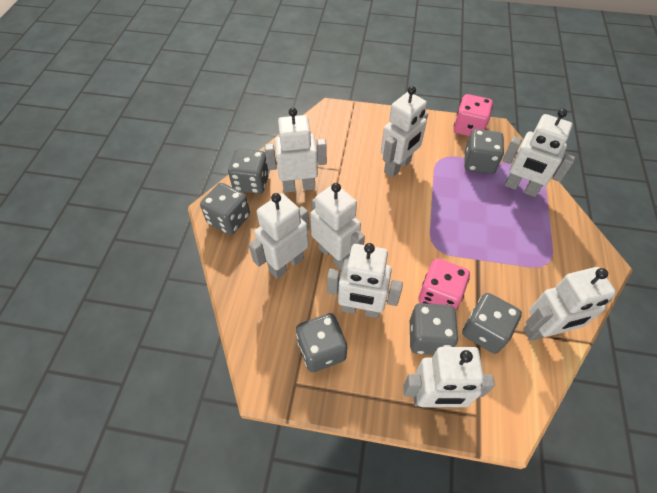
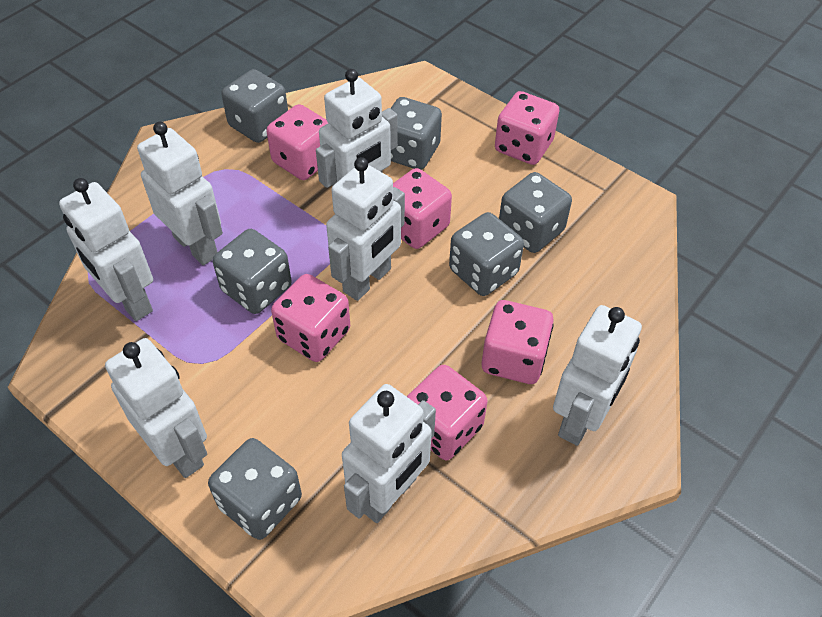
pink dice: 2 -> 6
white robot: 8 -> 7

